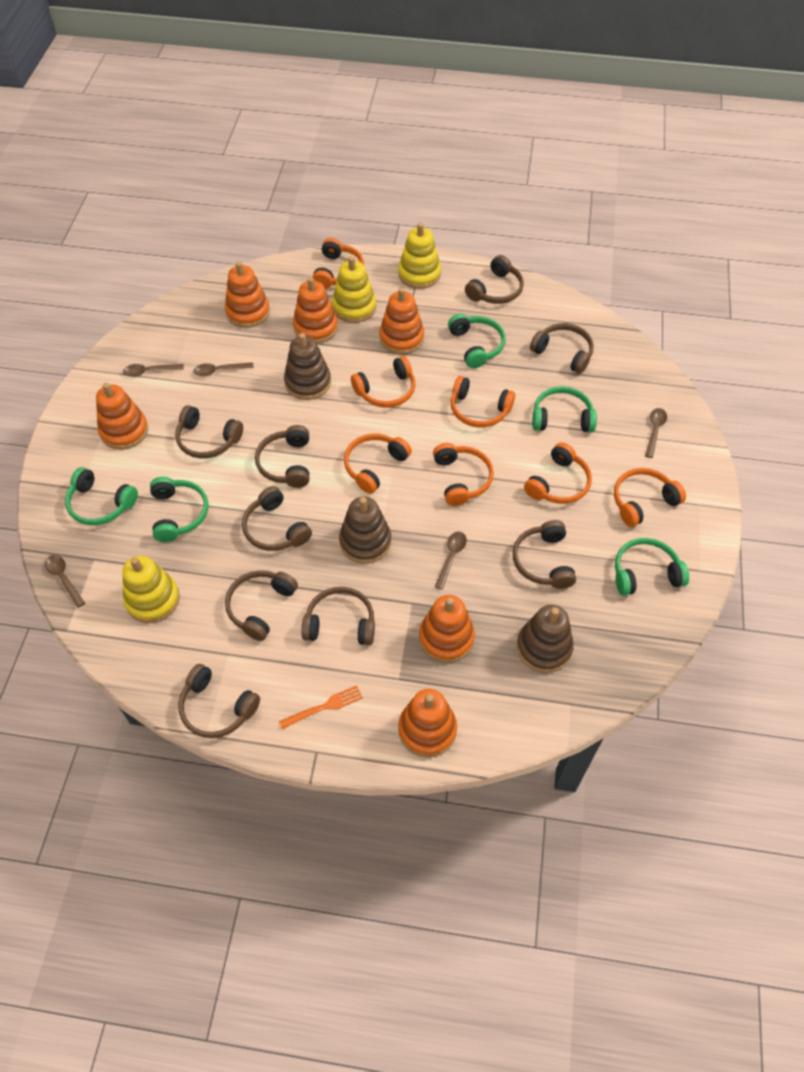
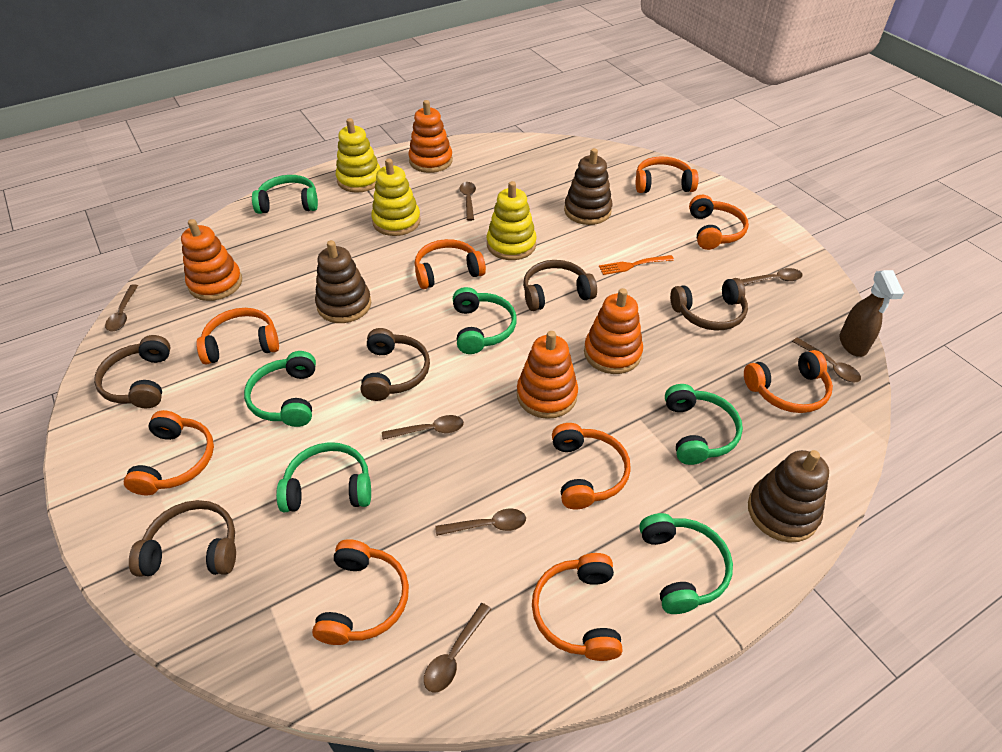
brown headphones: 9 -> 5
brown spoon: 5 -> 7
brown spray bottle: 0 -> 1
green headphones: 5 -> 6
orange headphones: 7 -> 9
orange stacking toy: 6 -> 4

